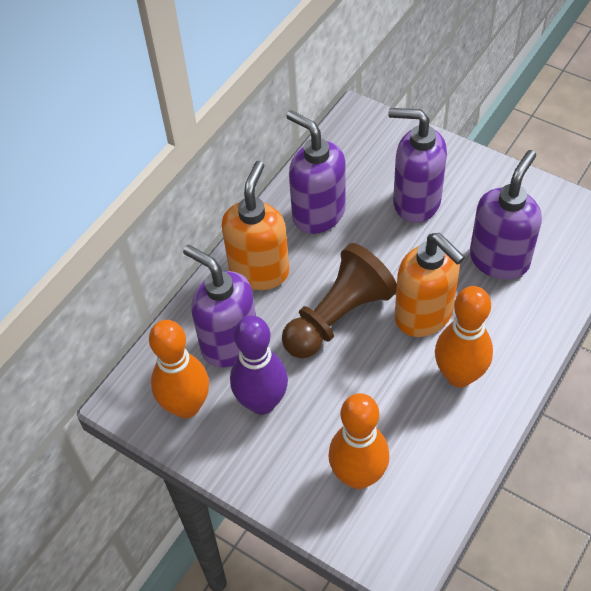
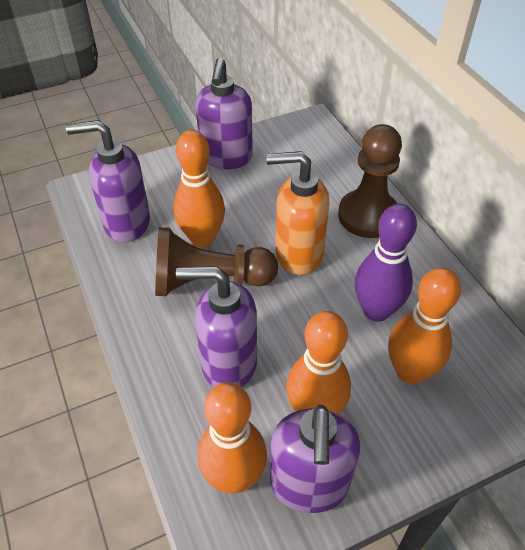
brown pawn: 1 -> 2
orange bowling pin: 3 -> 4
orange soap dispenser: 2 -> 1

